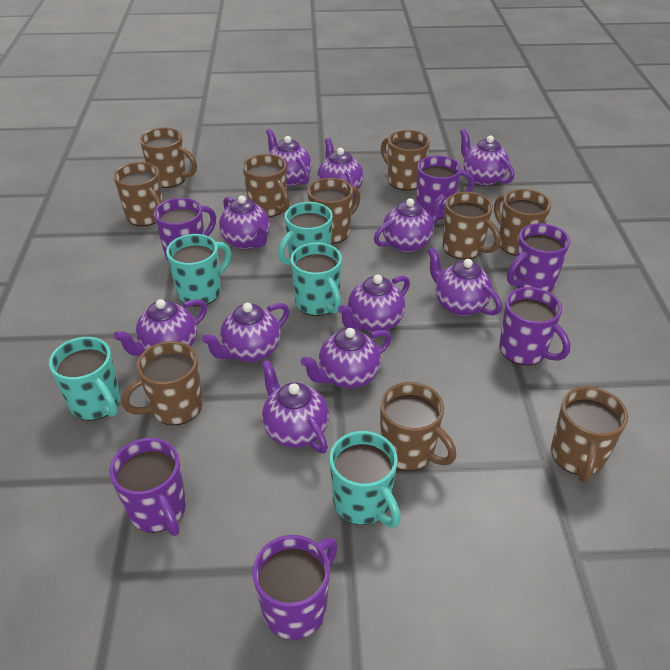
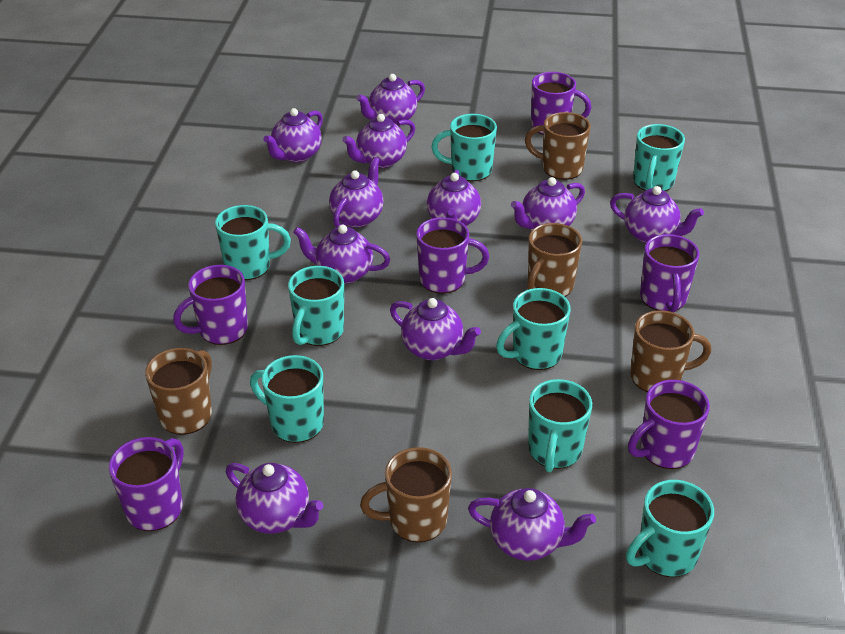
brown mug: 10 -> 5
turquoise mug: 5 -> 8

